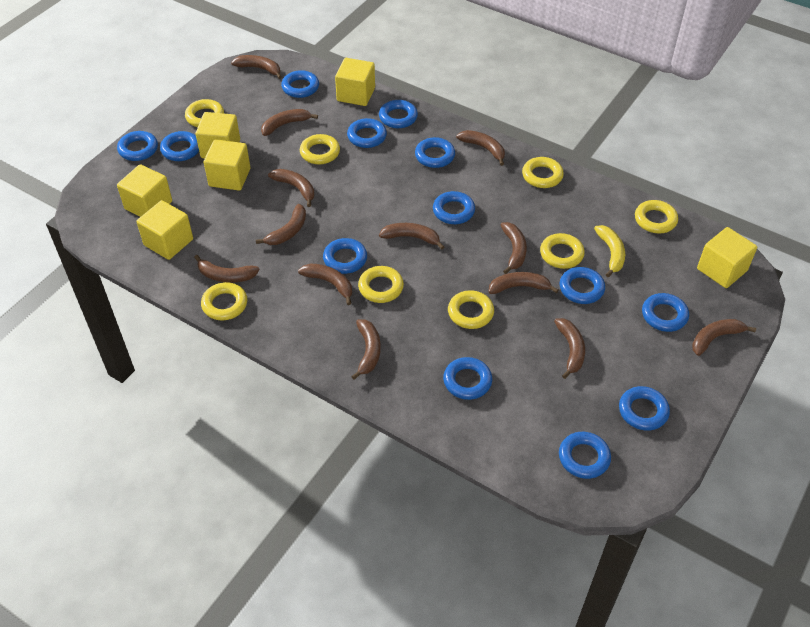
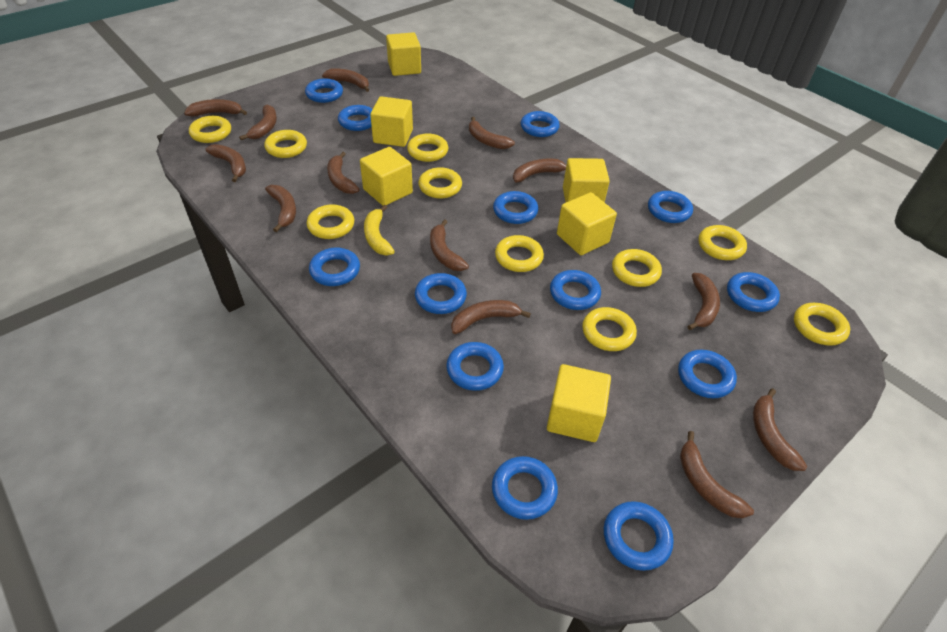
yellow ring: 8 -> 10

